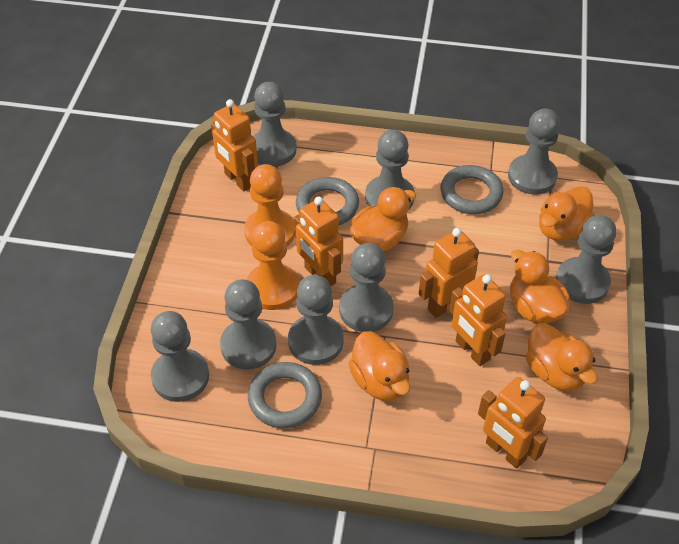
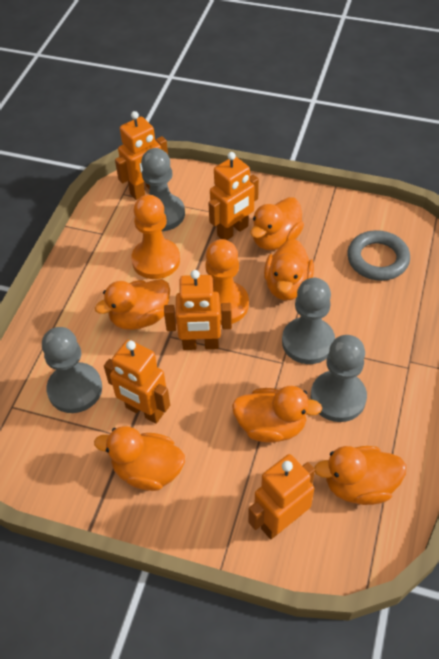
grey pawn: 8 -> 4
grey ring: 3 -> 1
orange duck: 5 -> 6

